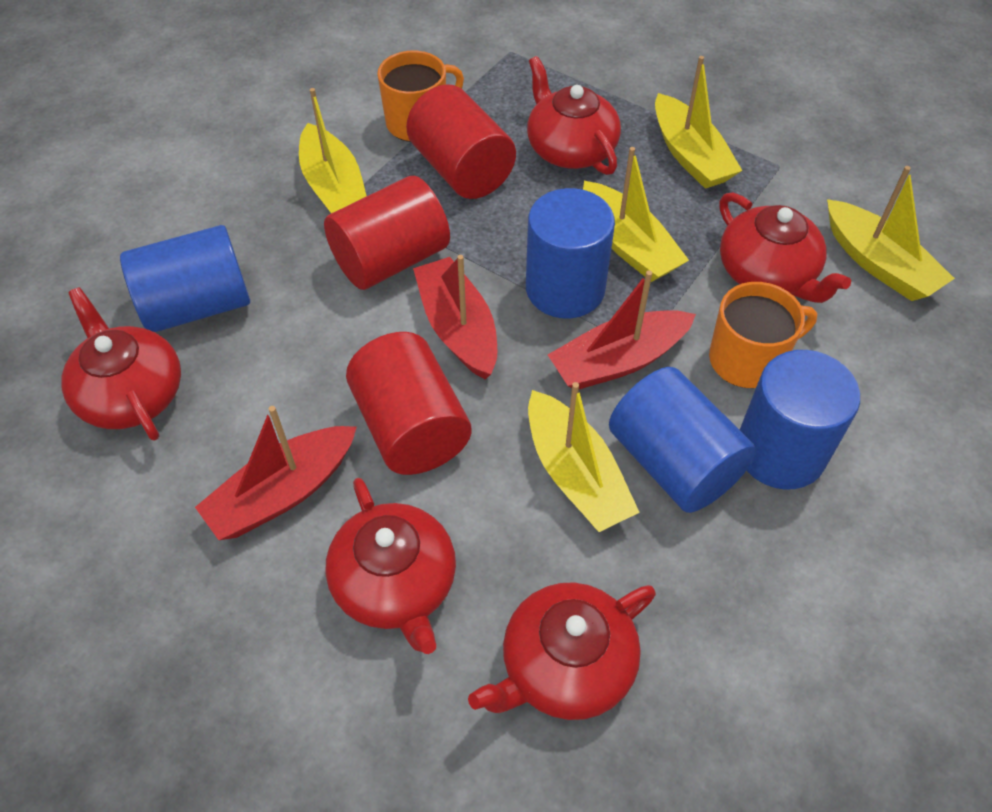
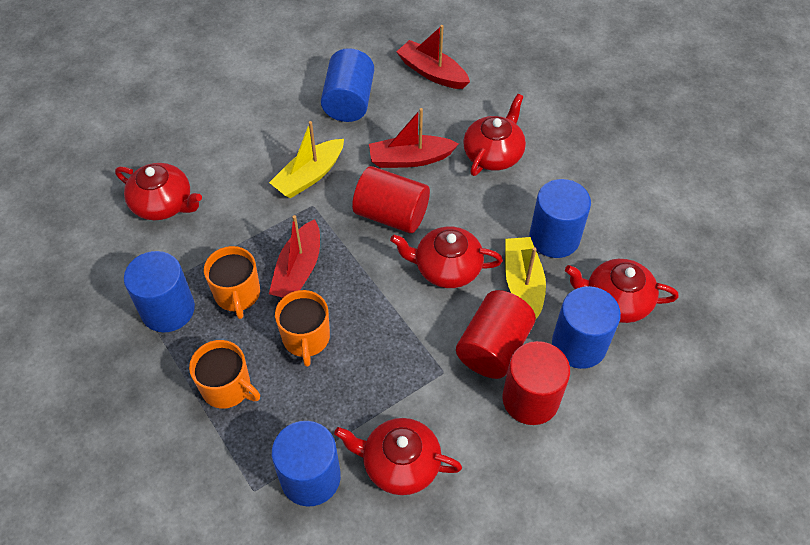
blue cylinder: 4 -> 5
orange mug: 2 -> 3
yellow boat: 5 -> 2

